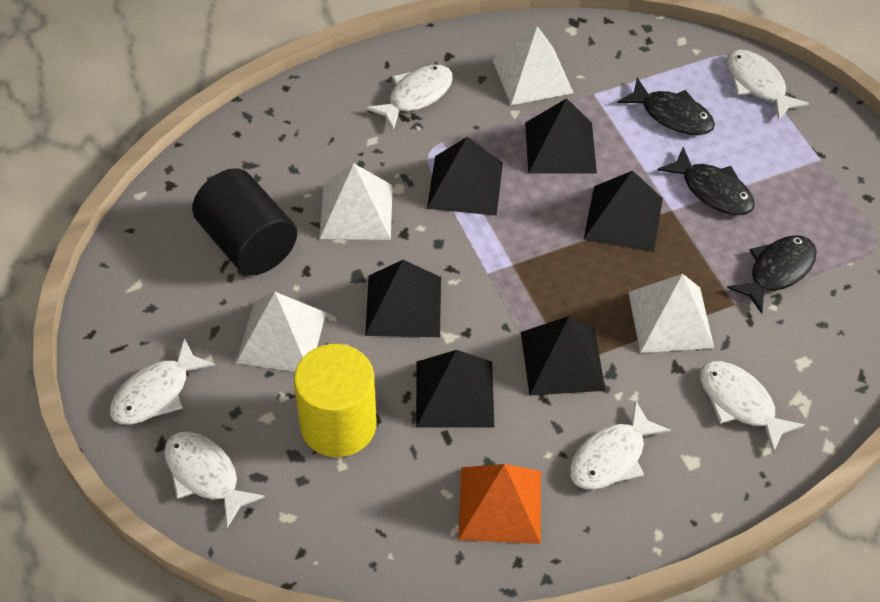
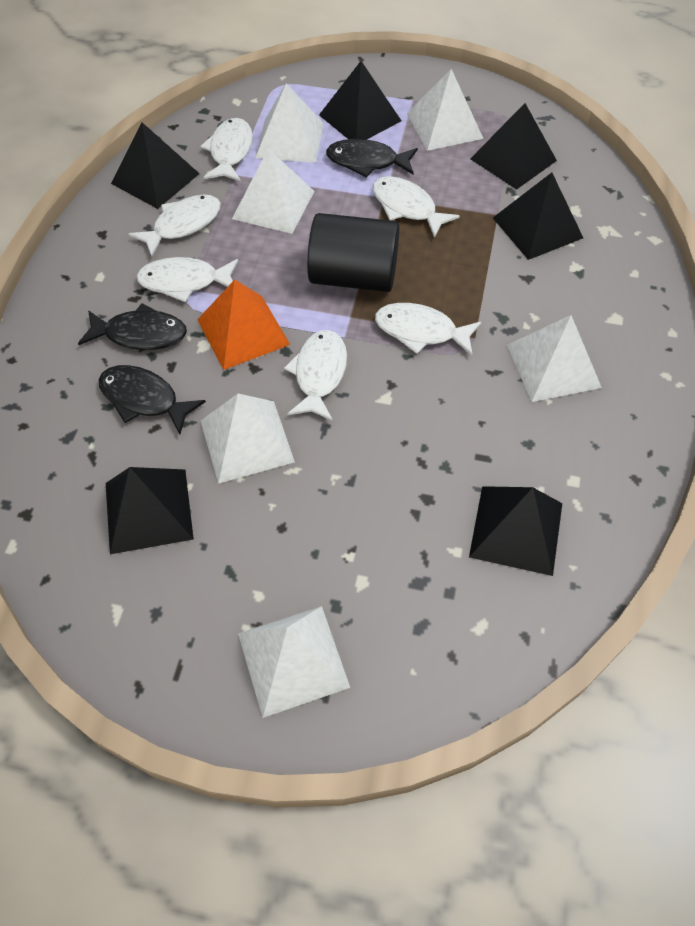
white pyramid: 4 -> 6
yellow cylinder: 1 -> 0

